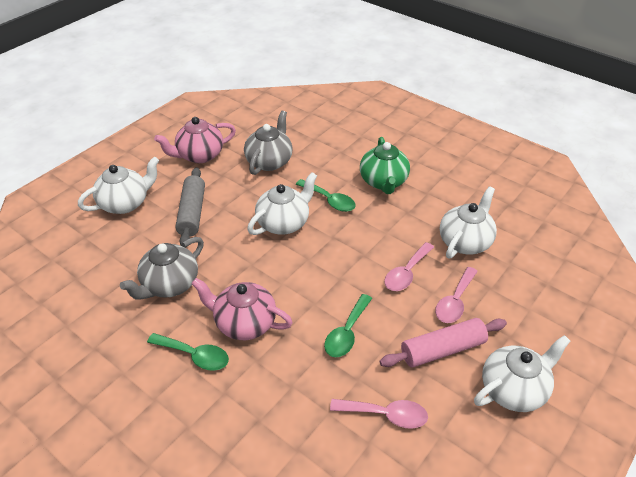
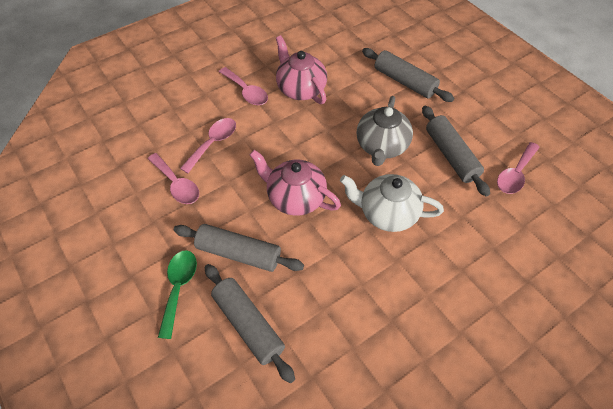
green spoon: 3 -> 1
green teapot: 1 -> 0
grey rolling pin: 1 -> 4
grey teapot: 2 -> 1
pink rolling pin: 1 -> 0
pink spoon: 3 -> 4
white teapot: 4 -> 1

